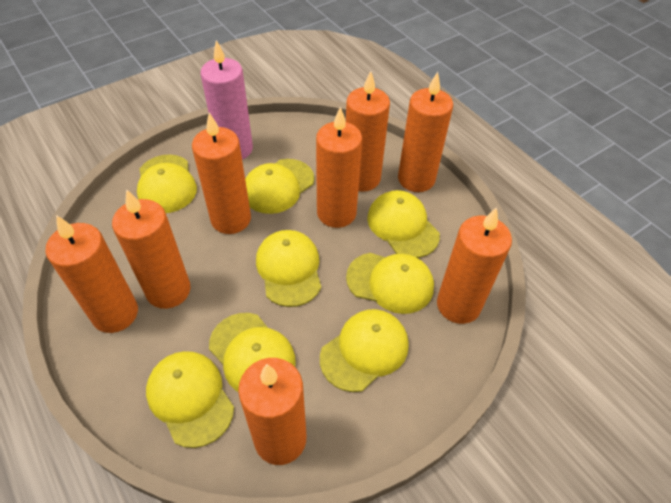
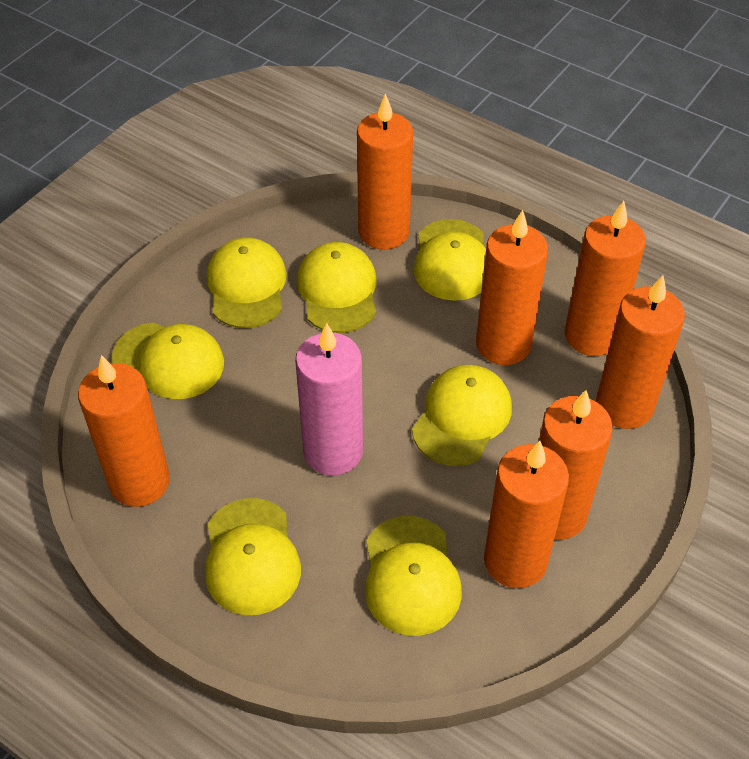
orange candle: 8 -> 7
yellow cap: 8 -> 7

